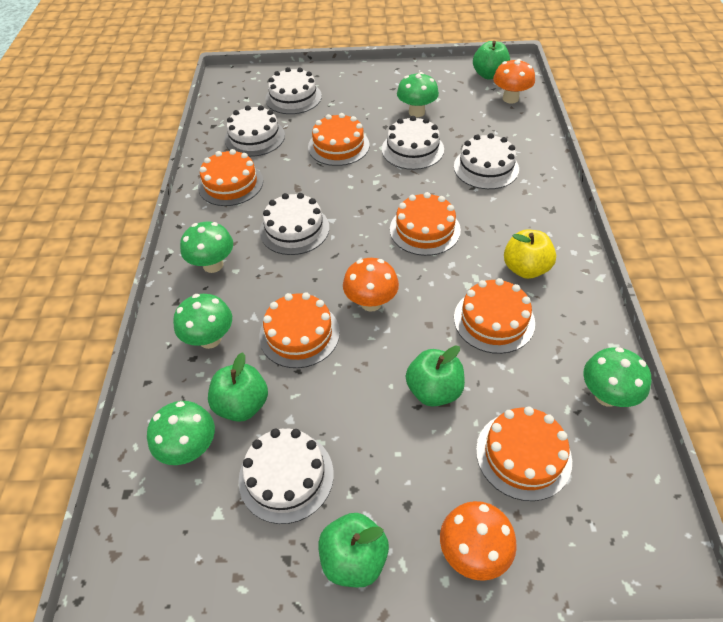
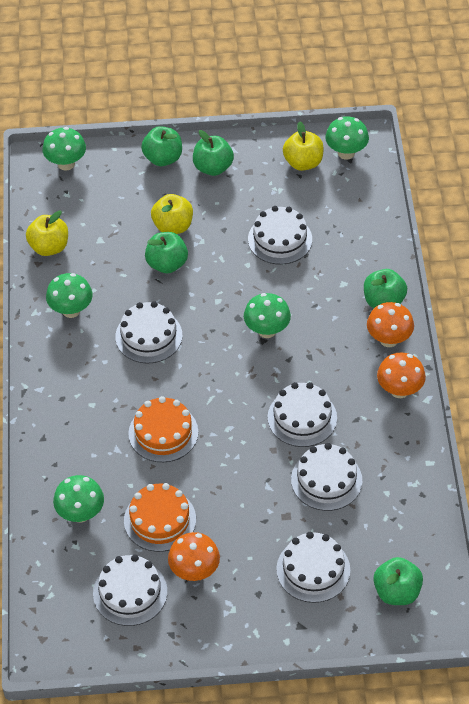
green apple: 4 -> 5
orange cake: 6 -> 2
yellow apple: 1 -> 3

